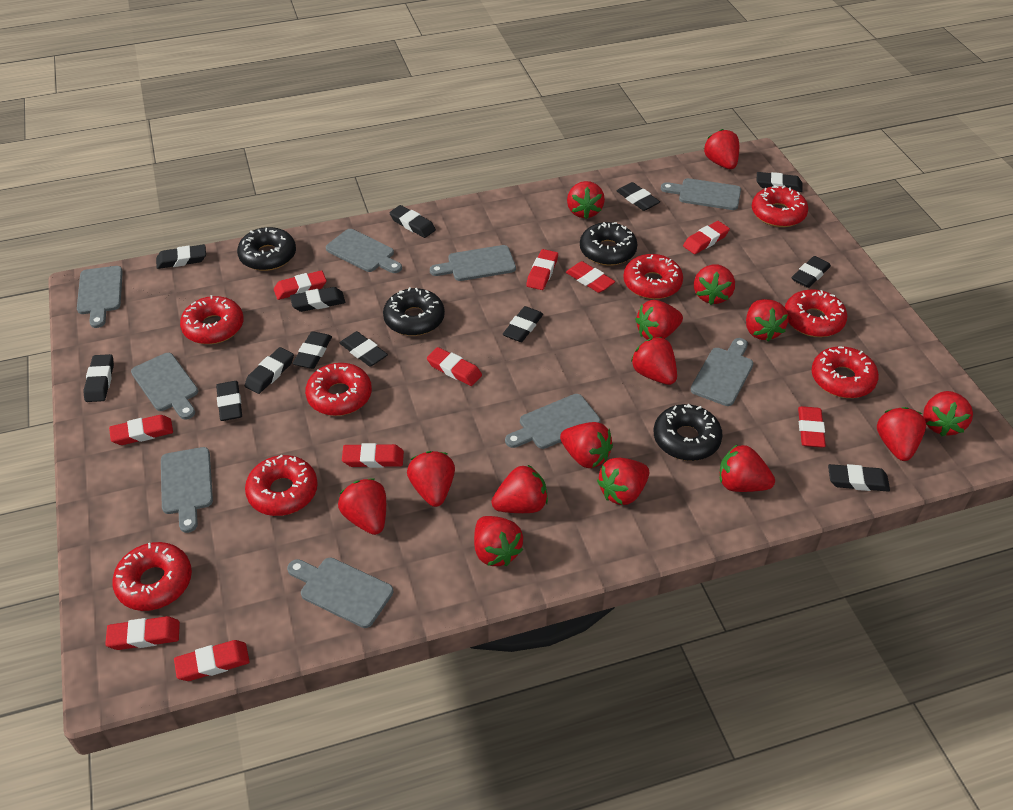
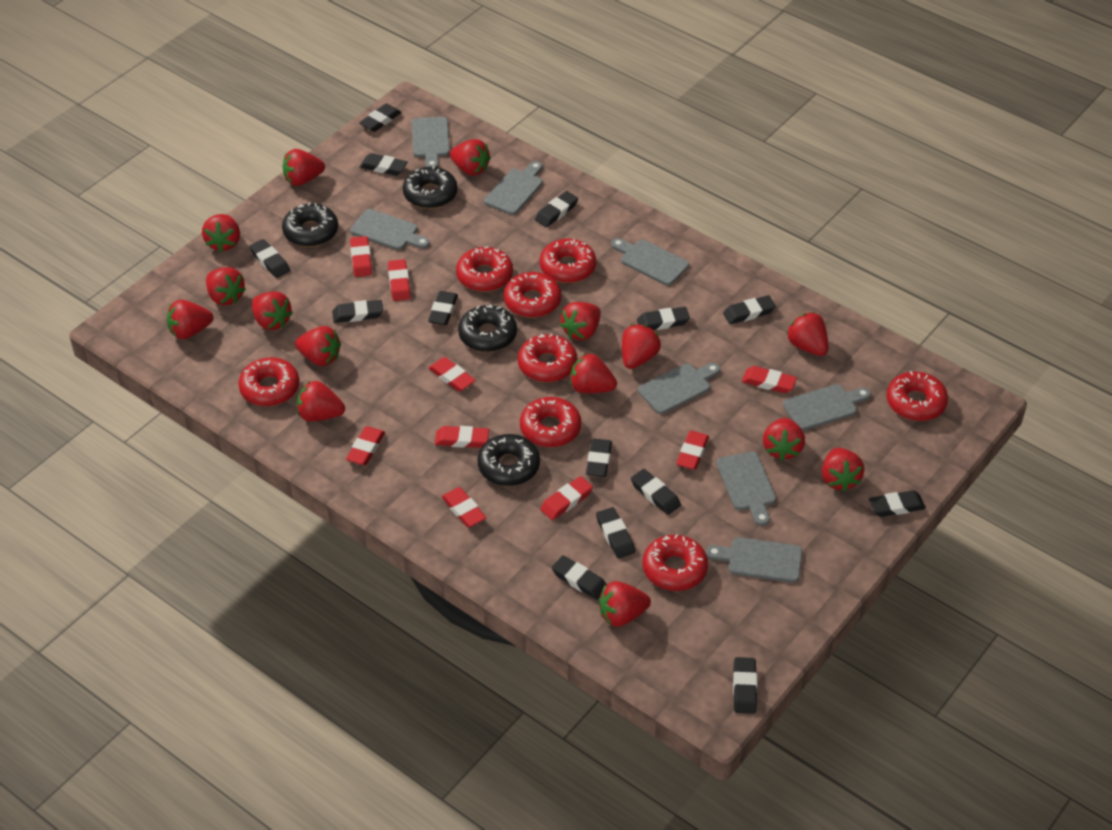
black eraser: 13 -> 14
grey cutting board: 9 -> 8
red eraser: 10 -> 9

